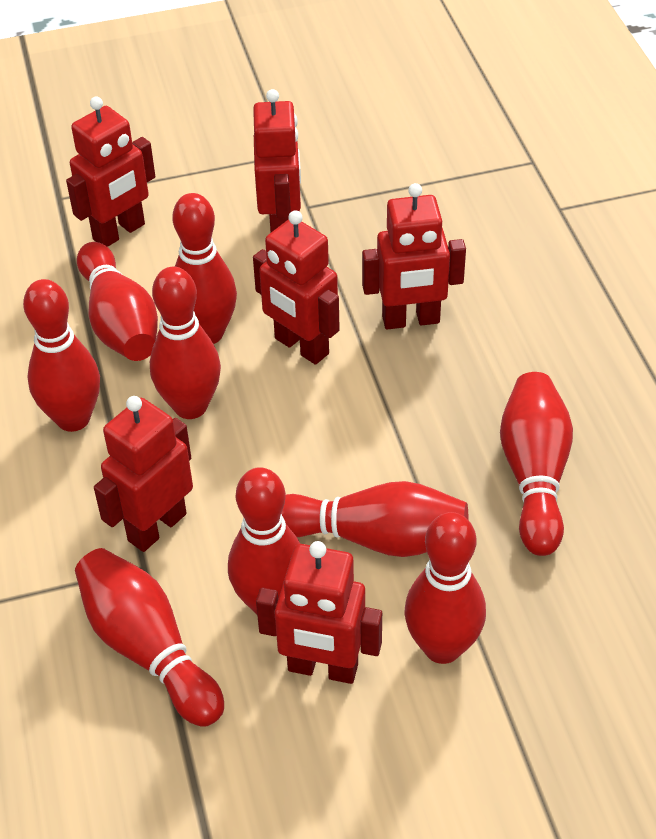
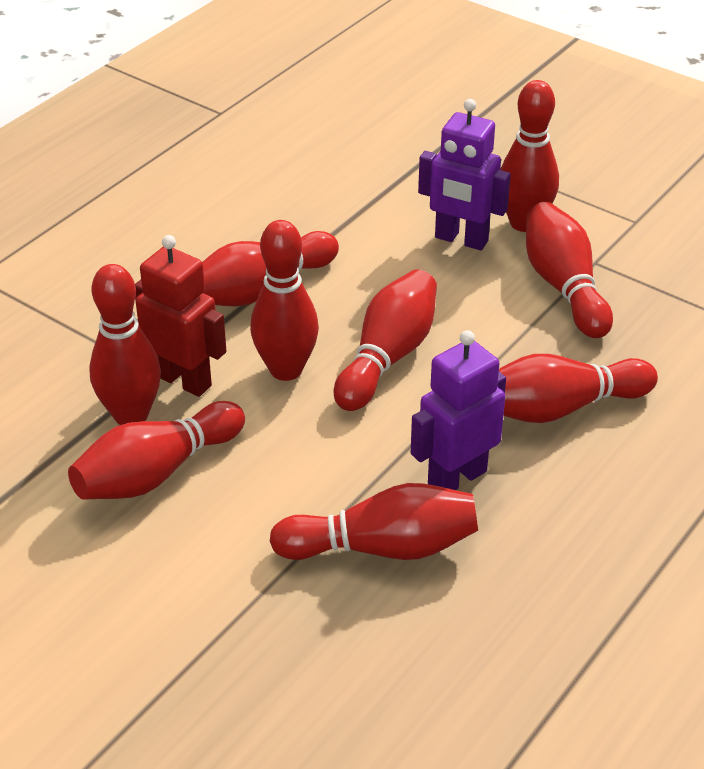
purple robot: 0 -> 2
red robot: 6 -> 1

